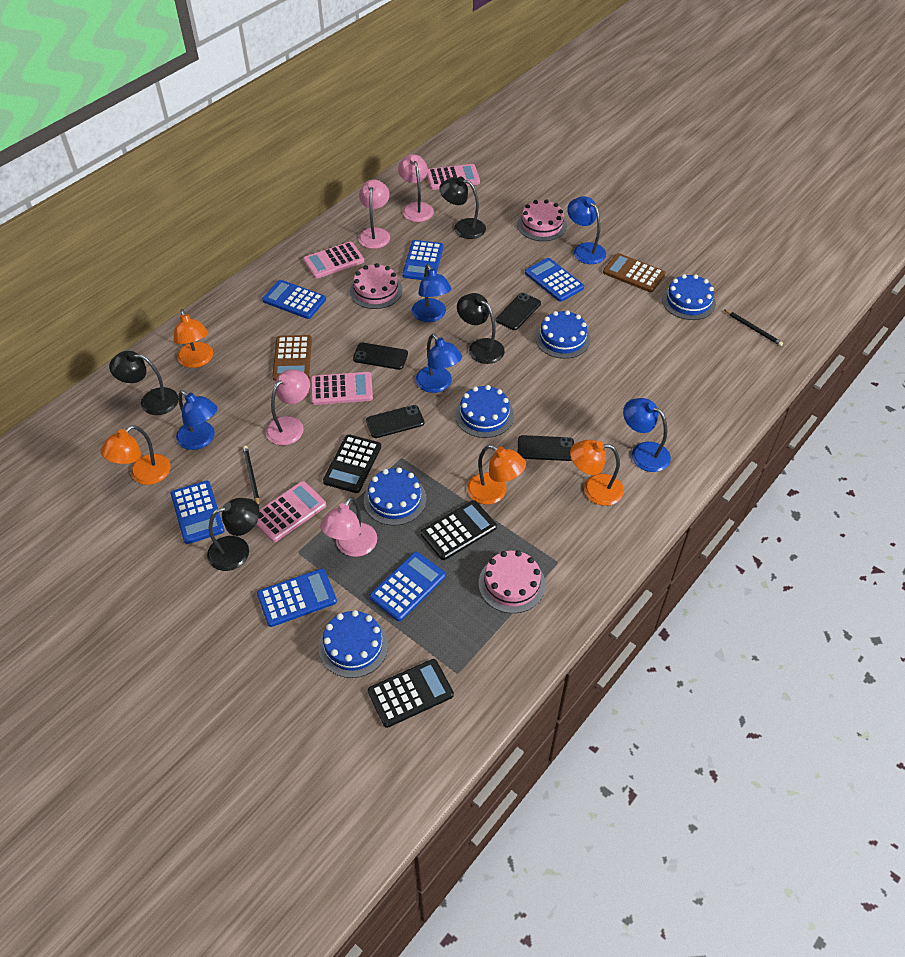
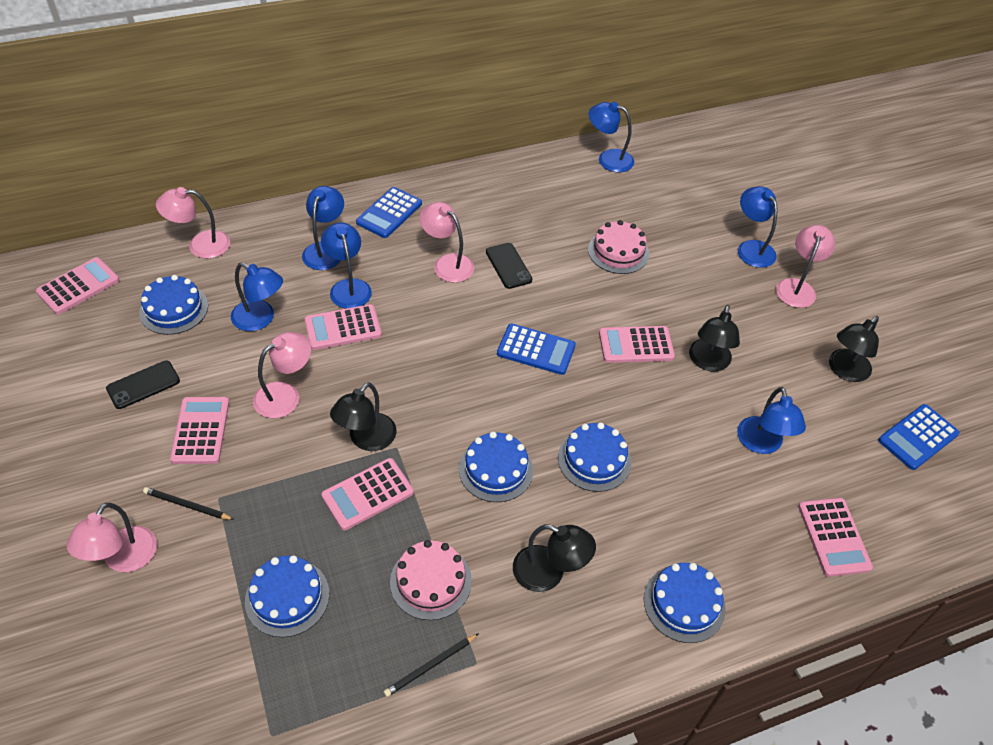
black calculator: 3 -> 0
black phone: 4 -> 2
blue calculator: 6 -> 3
blue lamp: 5 -> 6
brown calculator: 2 -> 0
orange lamp: 4 -> 0
pink cake: 3 -> 2
pink calculator: 4 -> 6
pink lamp: 4 -> 5

